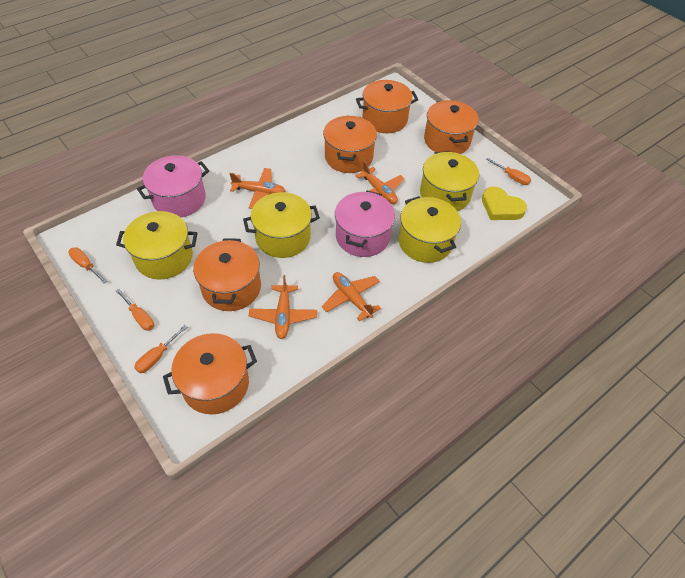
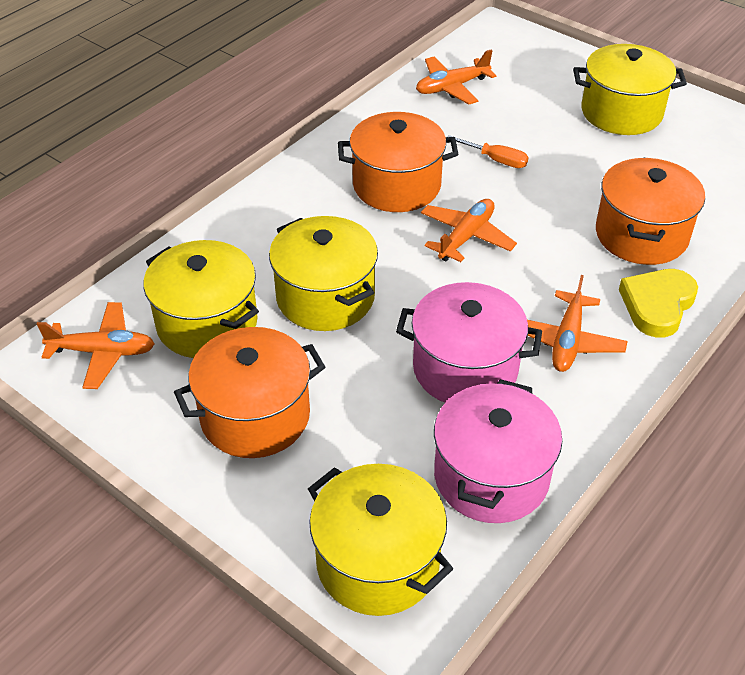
orange pot: 5 -> 3
orange screwdriver: 4 -> 1

